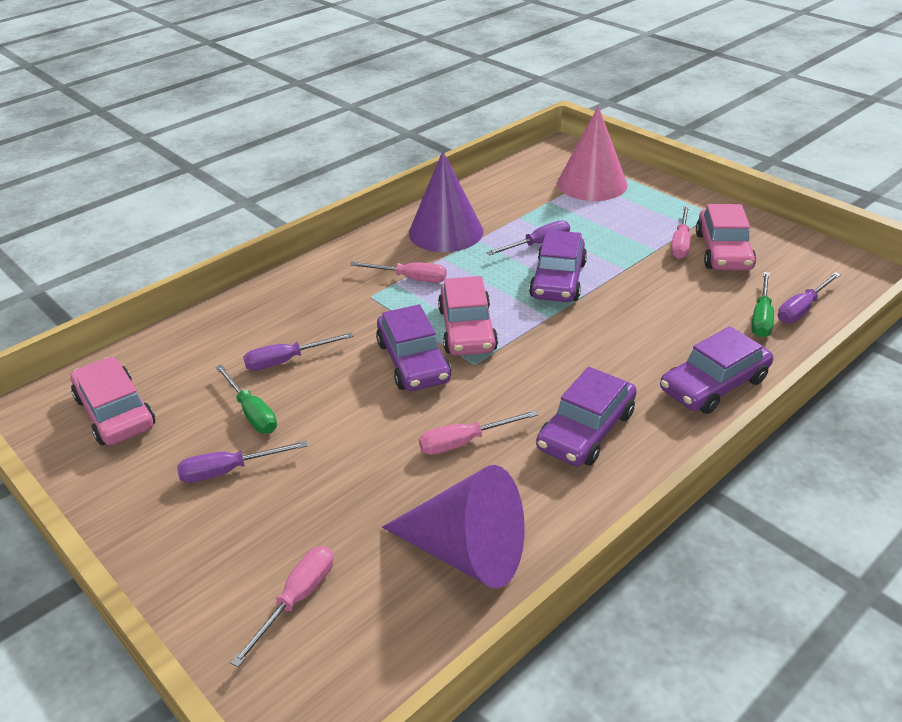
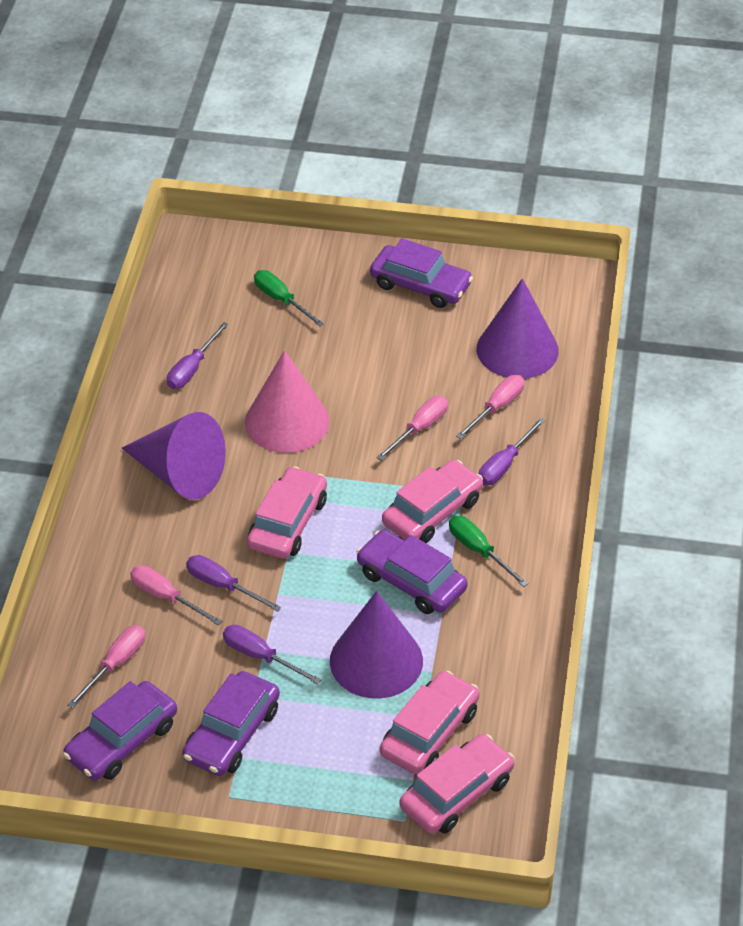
pink car: 3 -> 4
purple cone: 2 -> 3

